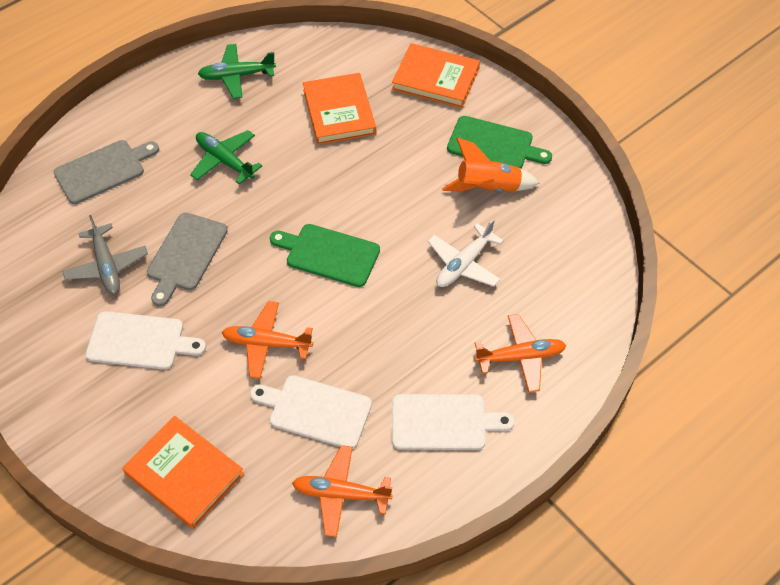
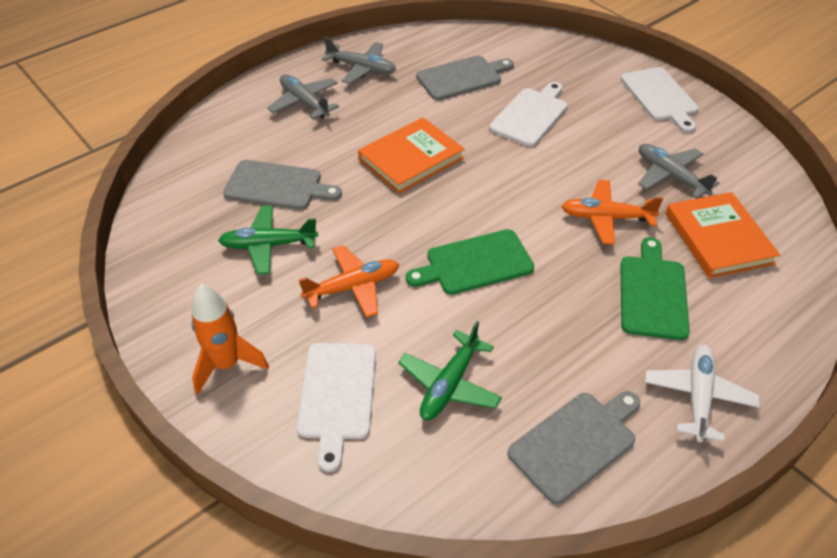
grey cutting board: 2 -> 3
grey plane: 1 -> 3
orange book: 3 -> 2
orange plane: 3 -> 2

